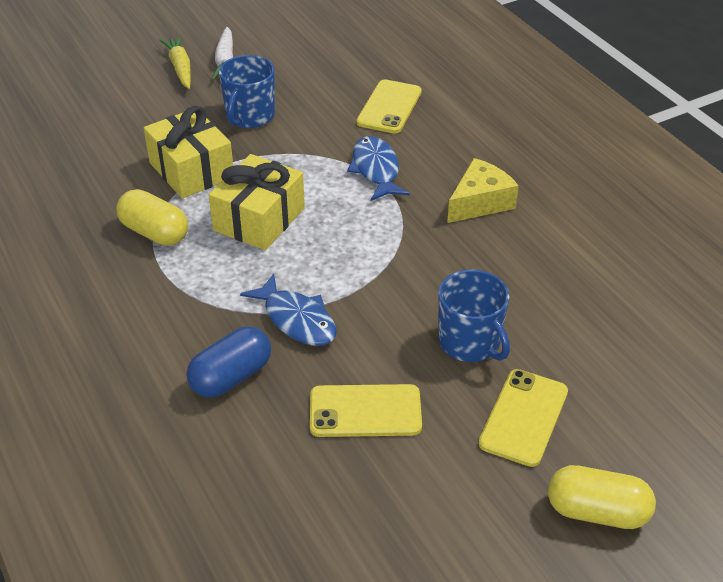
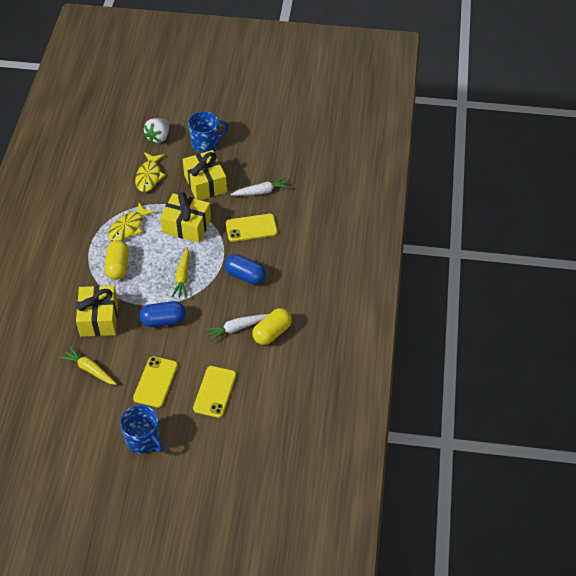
blue capsule: 1 -> 2
blue fish: 2 -> 0
white carrot: 1 -> 2
white strawberry: 0 -> 1
yellow carrot: 1 -> 2
yellow cheese: 1 -> 0
yellow fish: 0 -> 2
yellow gift: 2 -> 3

